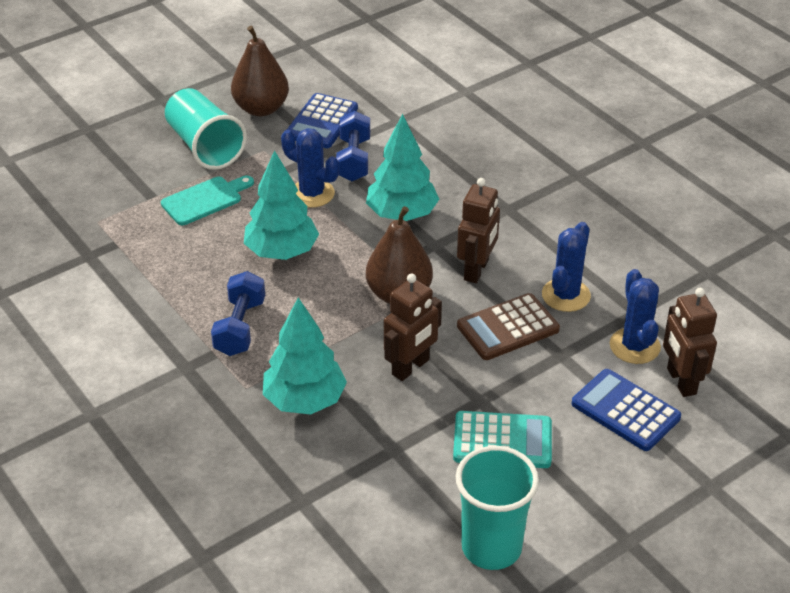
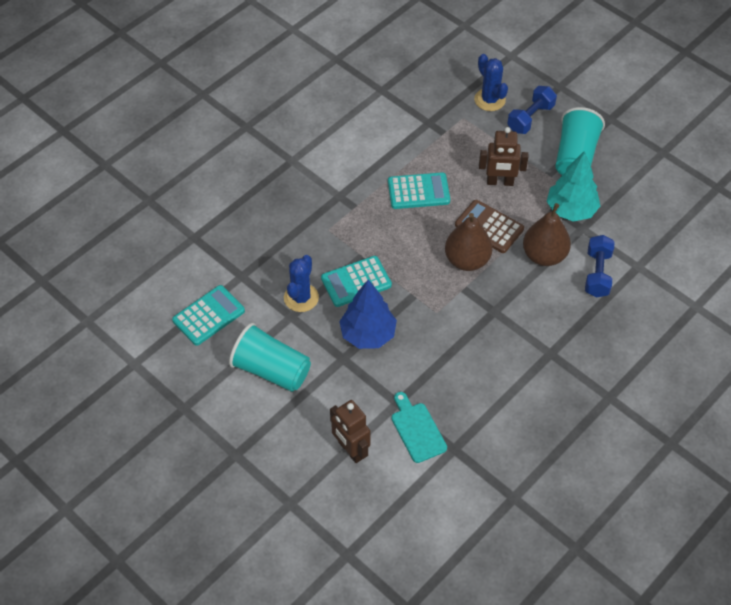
blue cactus: 3 -> 2
blue calculator: 2 -> 0
blue tree: 0 -> 1
brown robot: 3 -> 2
turquoise calculator: 1 -> 3
turquoise tree: 3 -> 1

